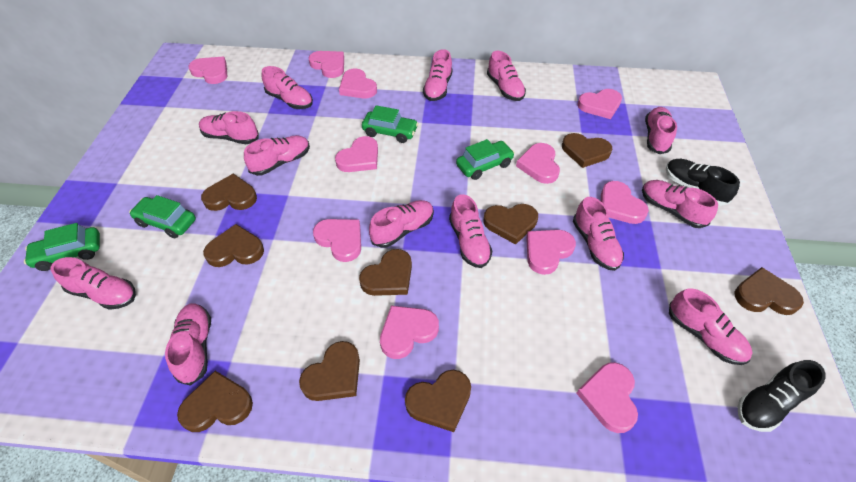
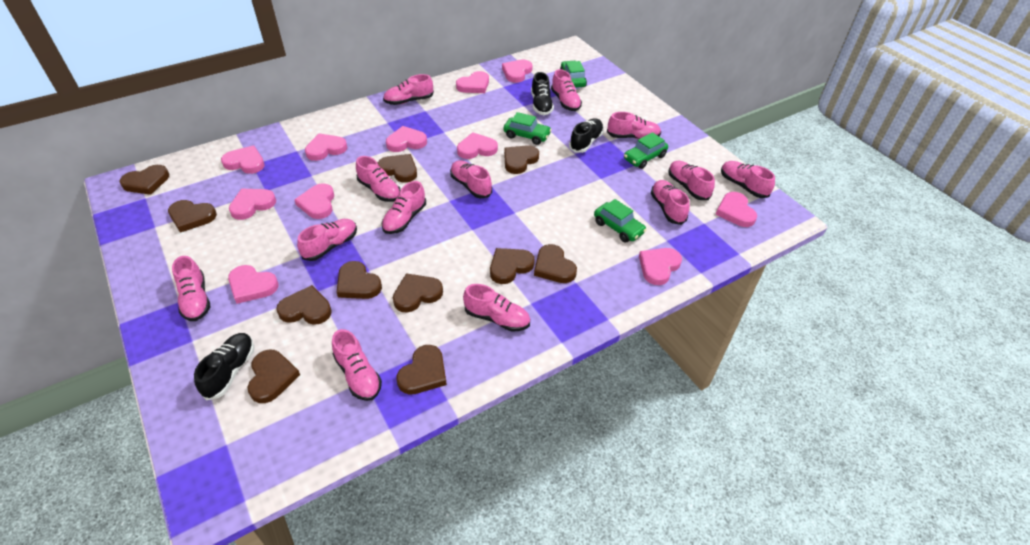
black shoe: 2 -> 3
brown heart: 9 -> 11

